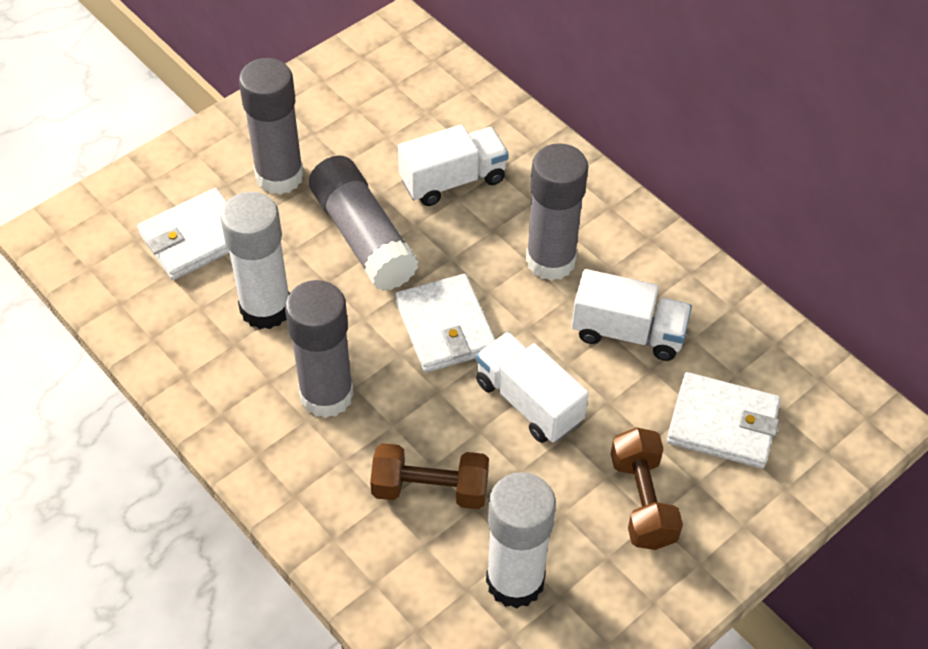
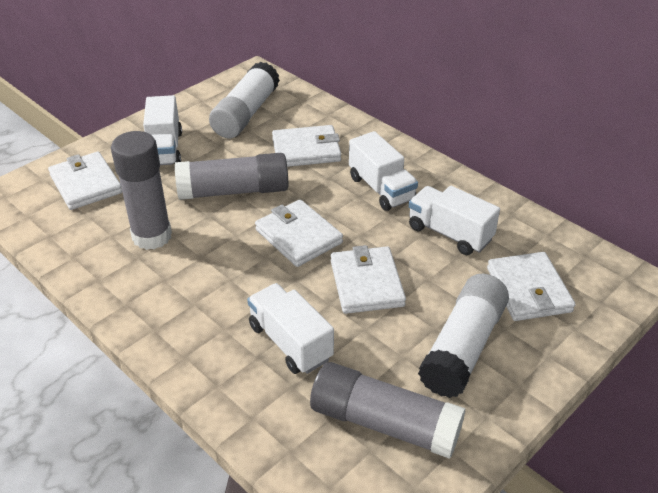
brown dumbbell: 2 -> 0
grey glue stick: 4 -> 3
white truck: 3 -> 4
white wallet: 3 -> 5

